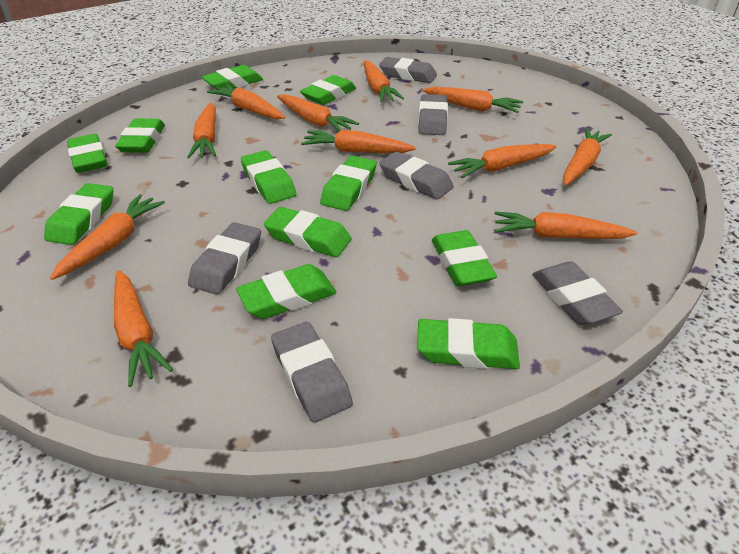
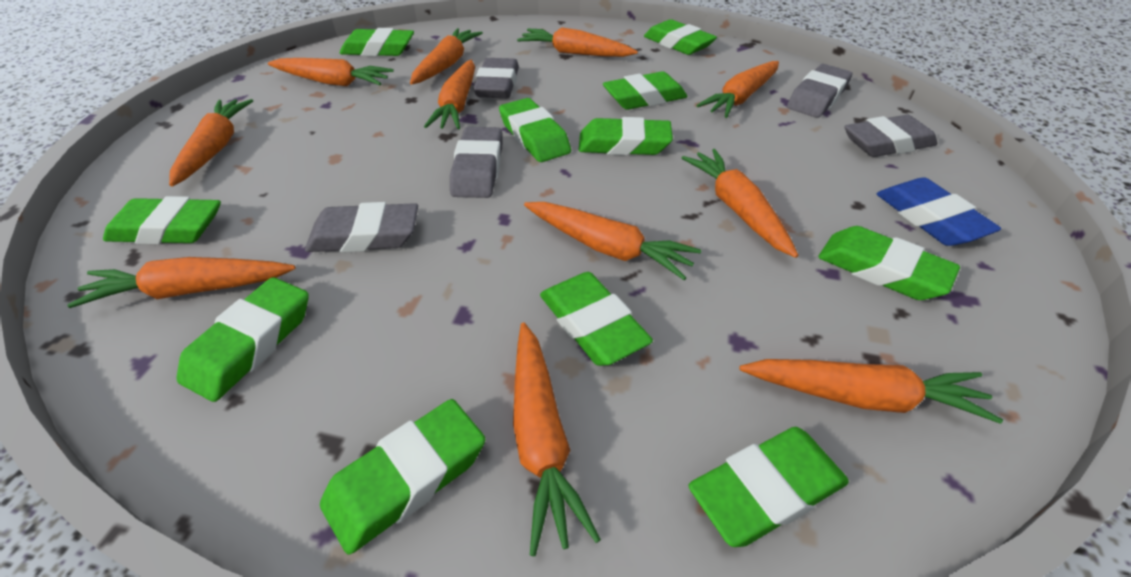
blue eraser: 0 -> 1
grey eraser: 6 -> 5

